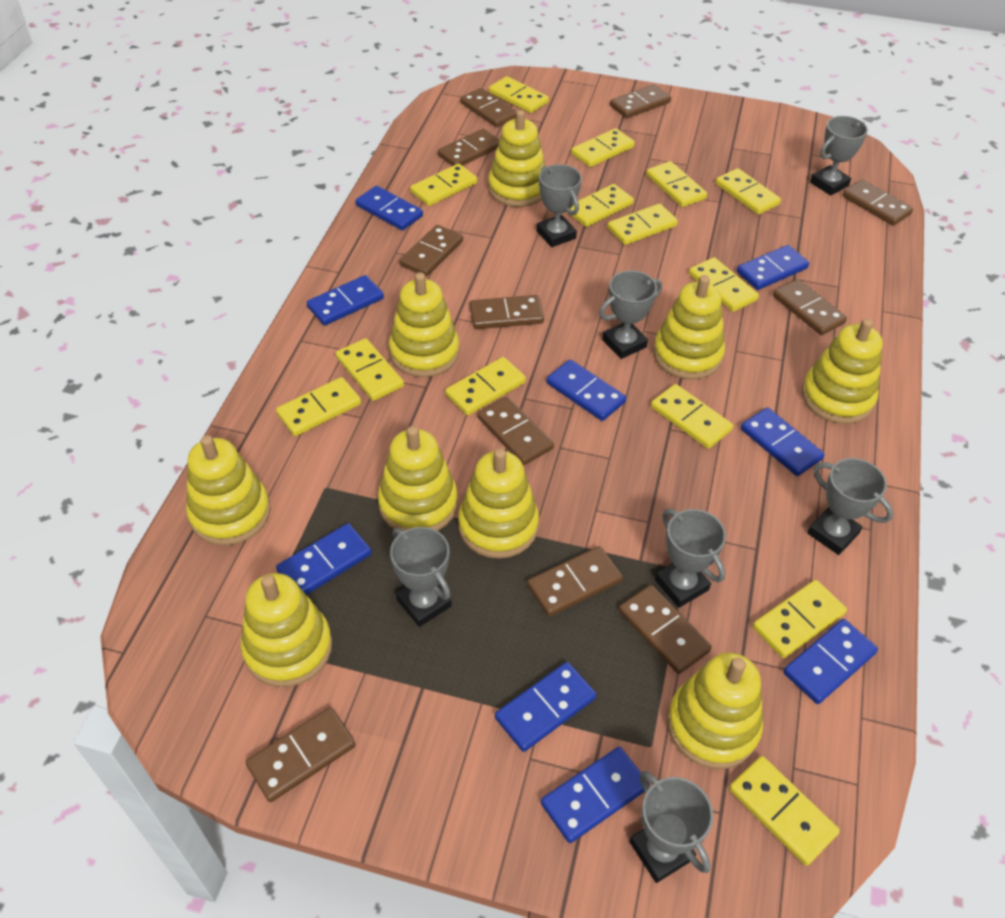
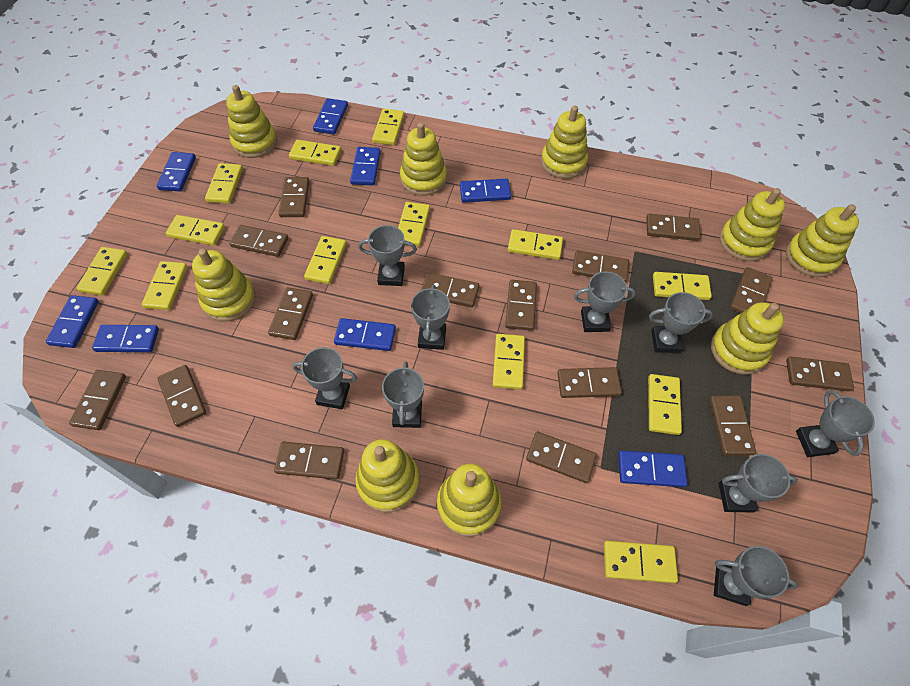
blue domino: 9 -> 8
brown domino: 11 -> 15
grey trophy: 7 -> 9
yellow domino: 14 -> 13

